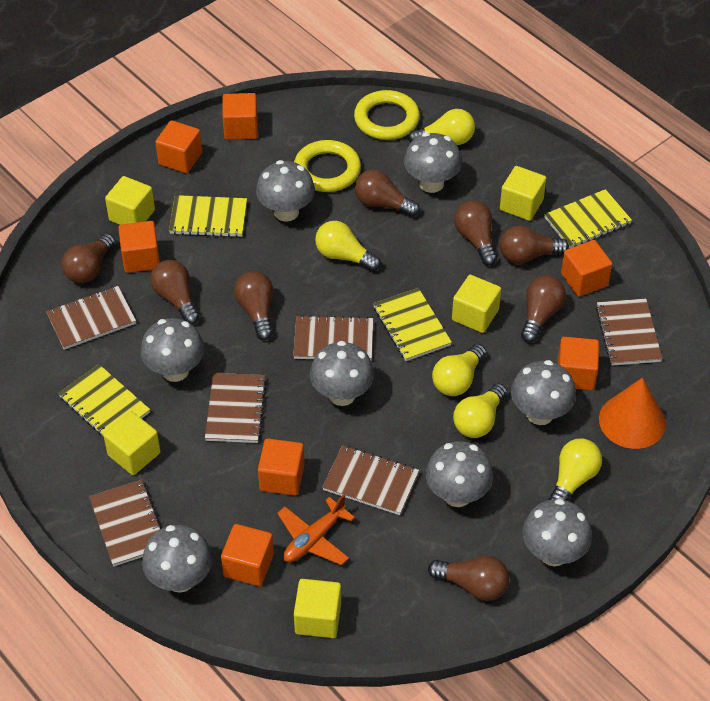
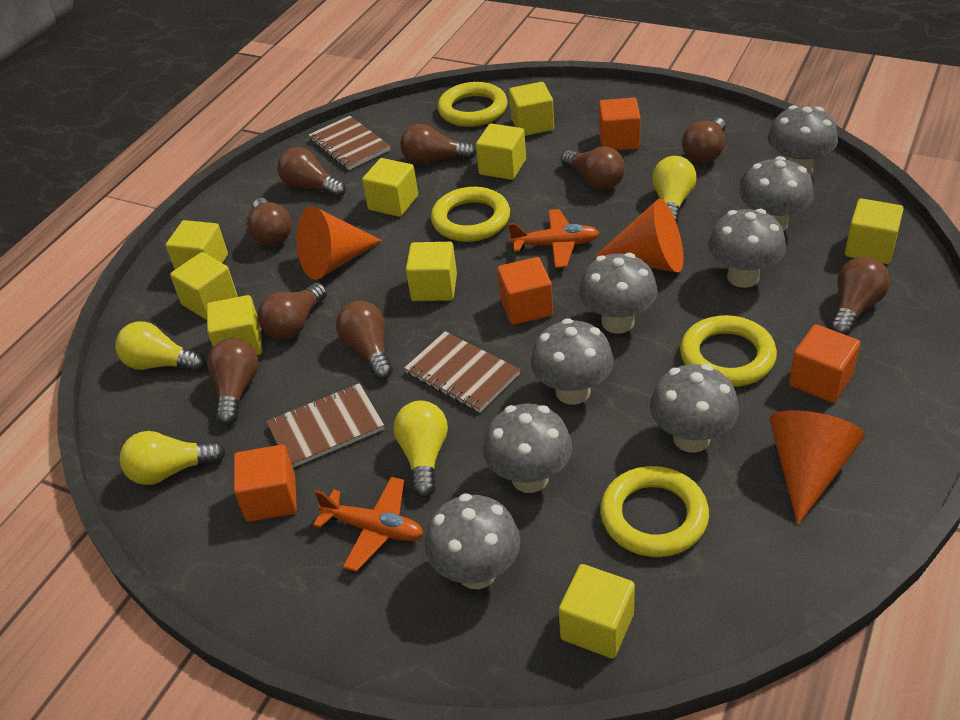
brown light bulb: 8 -> 9
brown notebook: 6 -> 3
orange cone: 1 -> 3
orange cube: 7 -> 4
orange plane: 1 -> 2
yellow cube: 5 -> 9
yellow light bulb: 5 -> 4
yellow notebook: 4 -> 0
yellow ring: 2 -> 4

